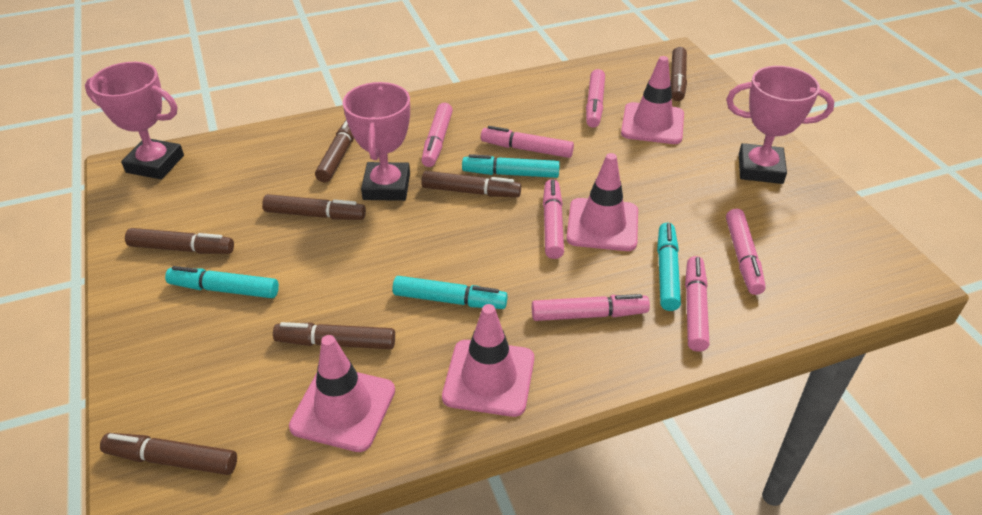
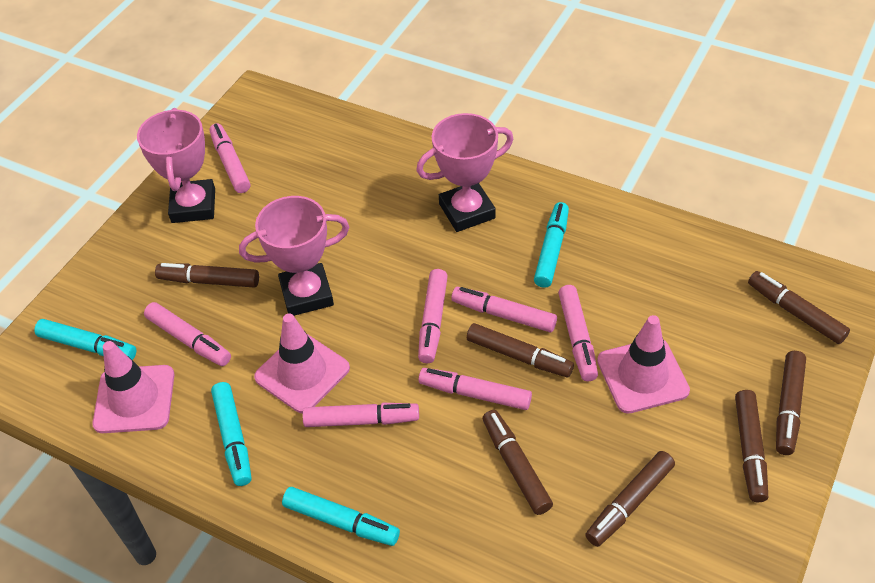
pink traffic cone: 4 -> 3

